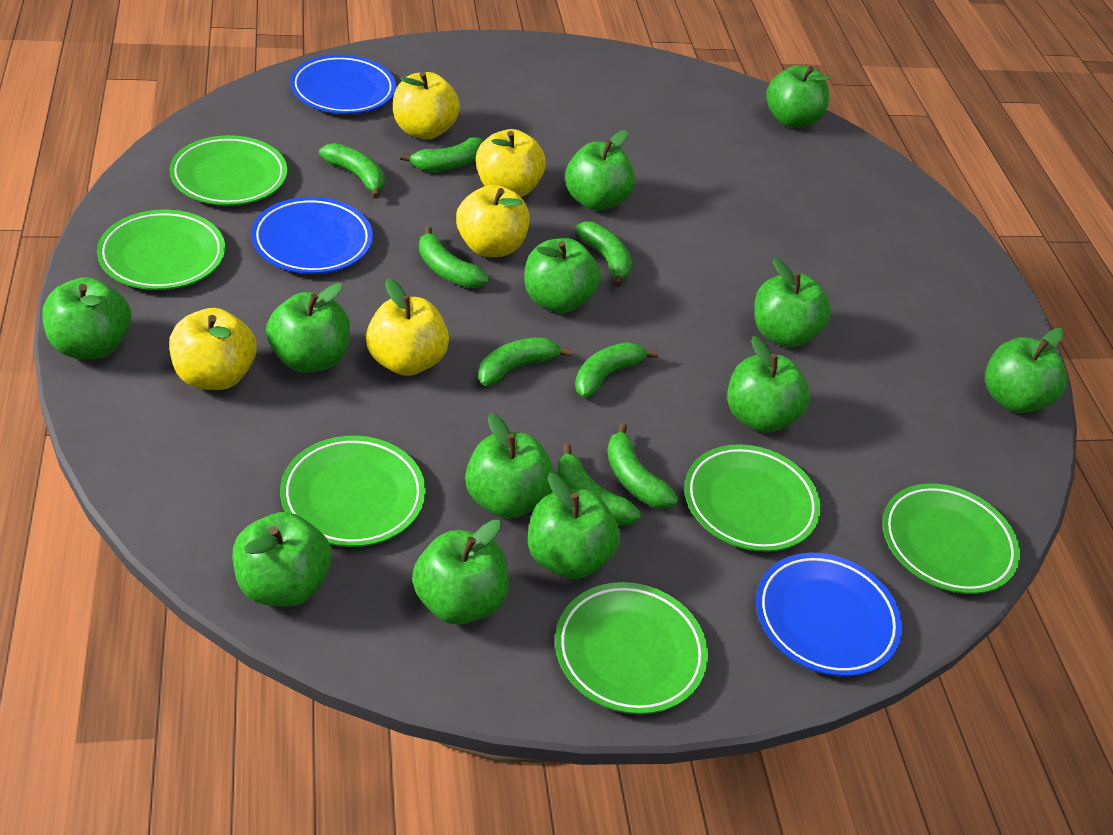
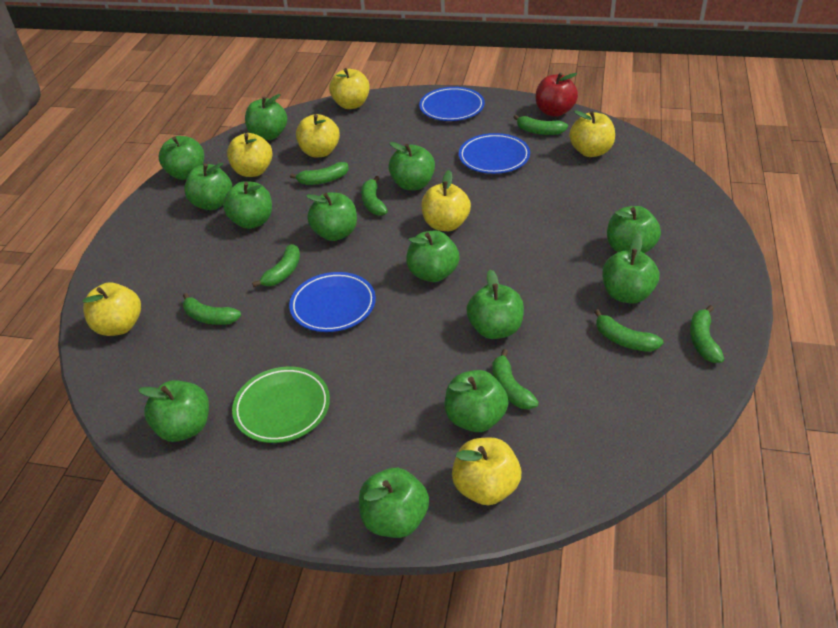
green apple: 12 -> 13
green plate: 6 -> 1
red apple: 0 -> 1
yellow apple: 5 -> 7

